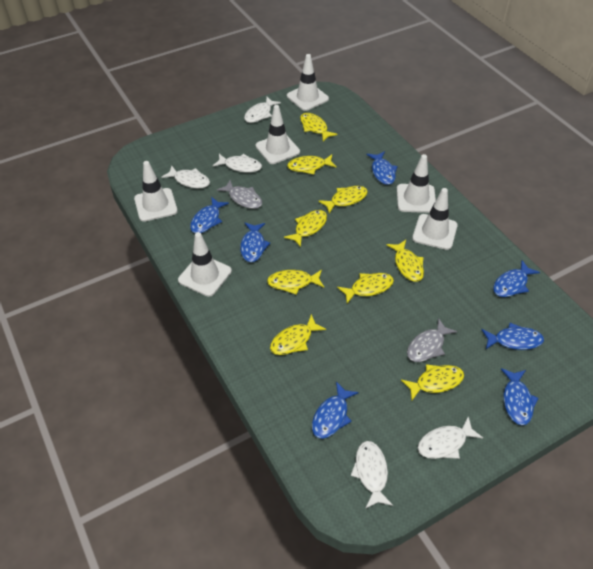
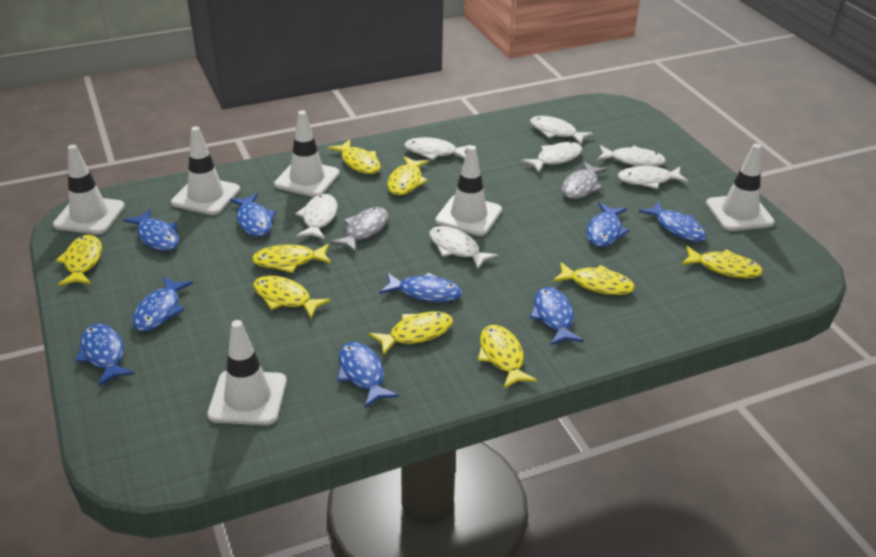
blue fish: 7 -> 9
white fish: 5 -> 7

